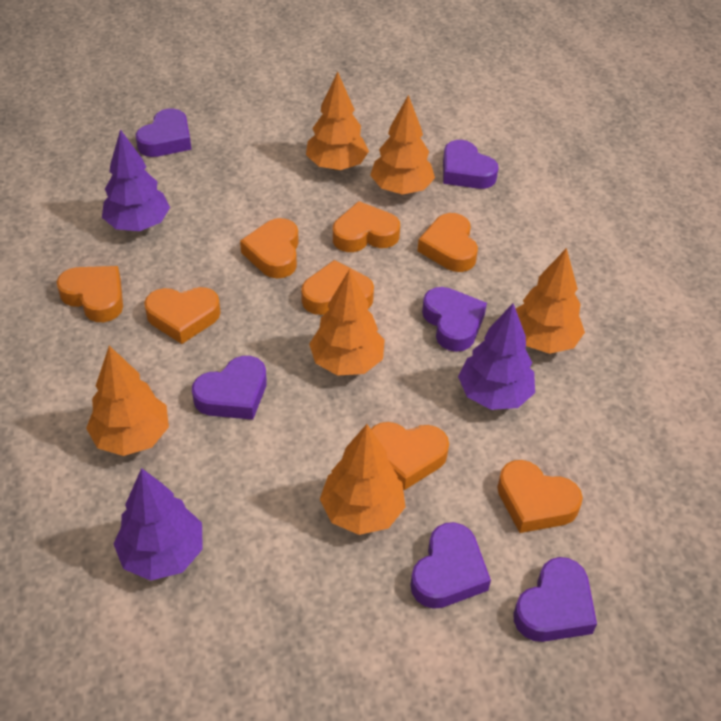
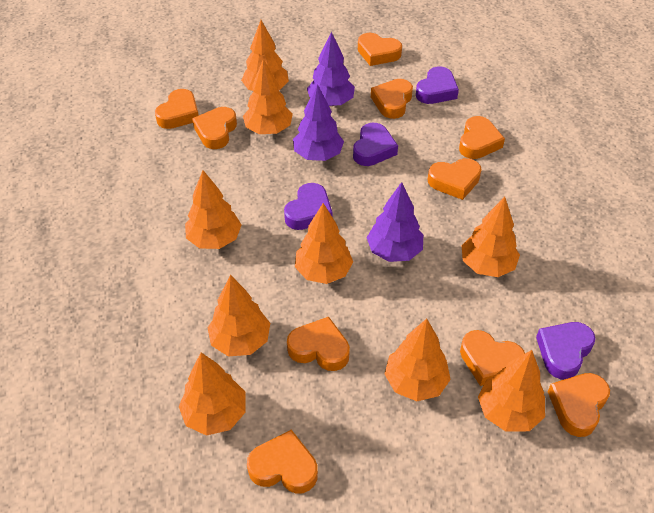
orange heart: 8 -> 10
orange tree: 6 -> 9
purple heart: 6 -> 4

